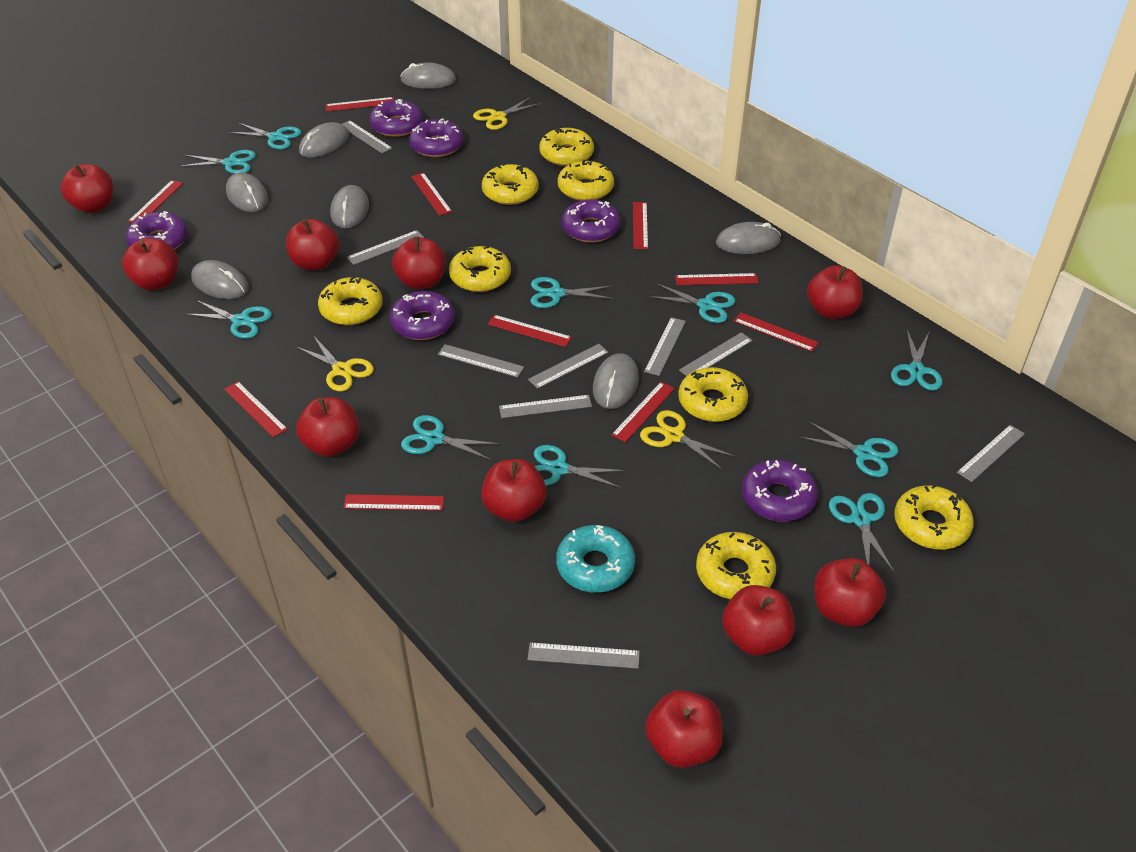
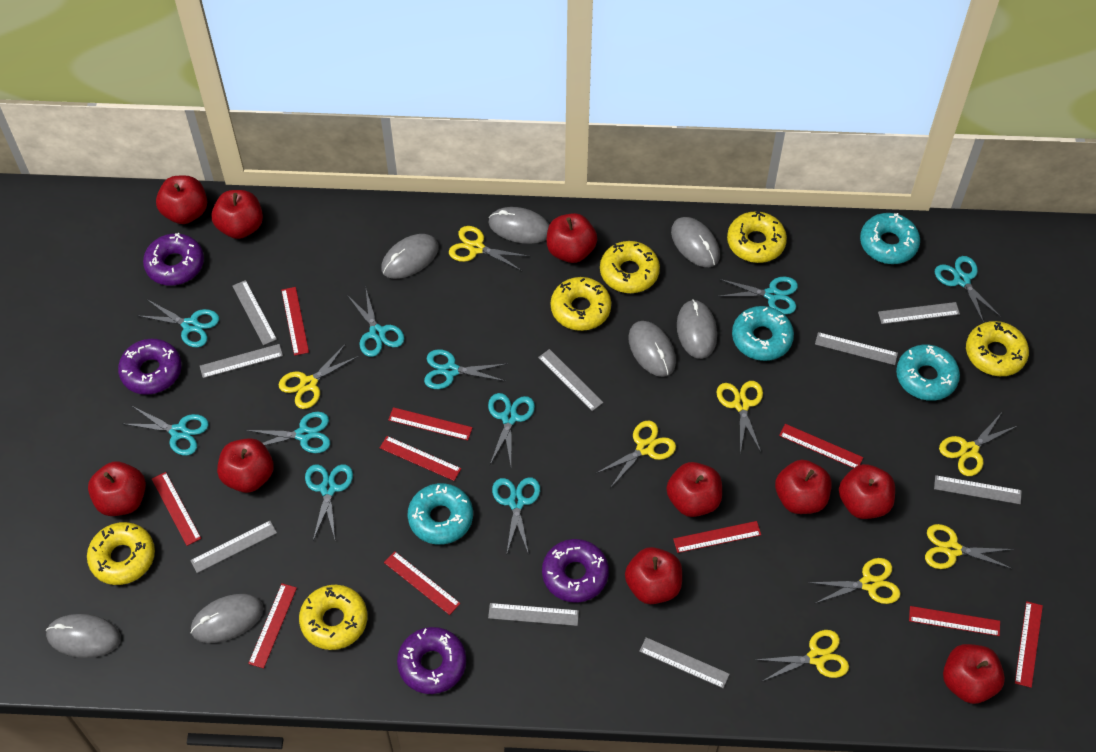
purple donut: 6 -> 4
turquoise donut: 1 -> 4
yellow donut: 8 -> 6
yellow scissors: 3 -> 8

